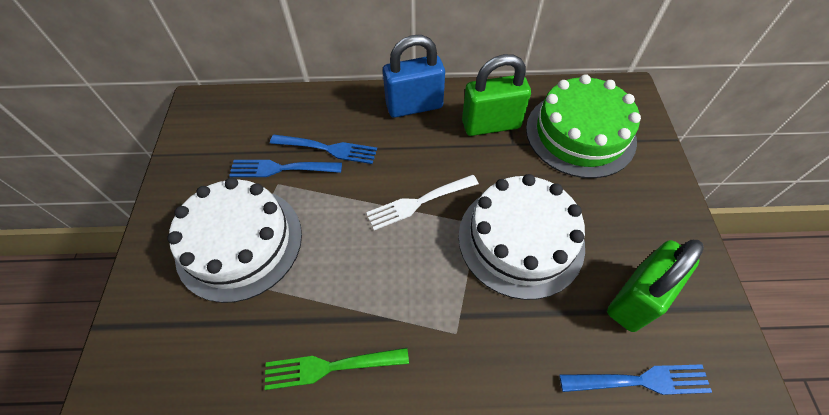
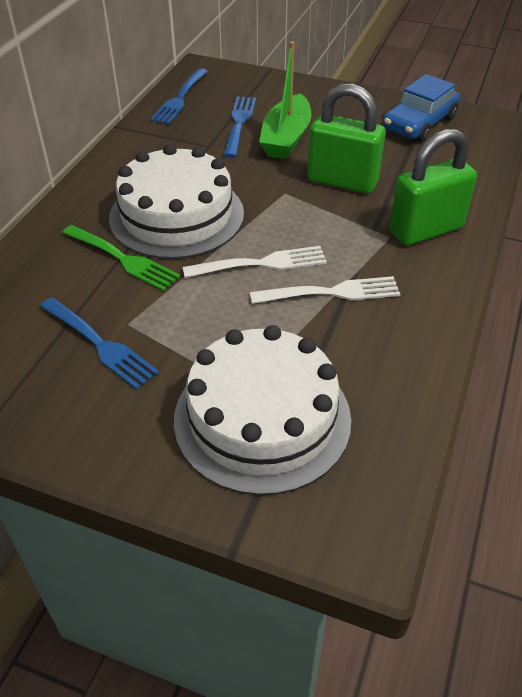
blue car: 0 -> 1
blue padlock: 1 -> 0
green boat: 0 -> 1
green cake: 1 -> 0
white fork: 1 -> 2

